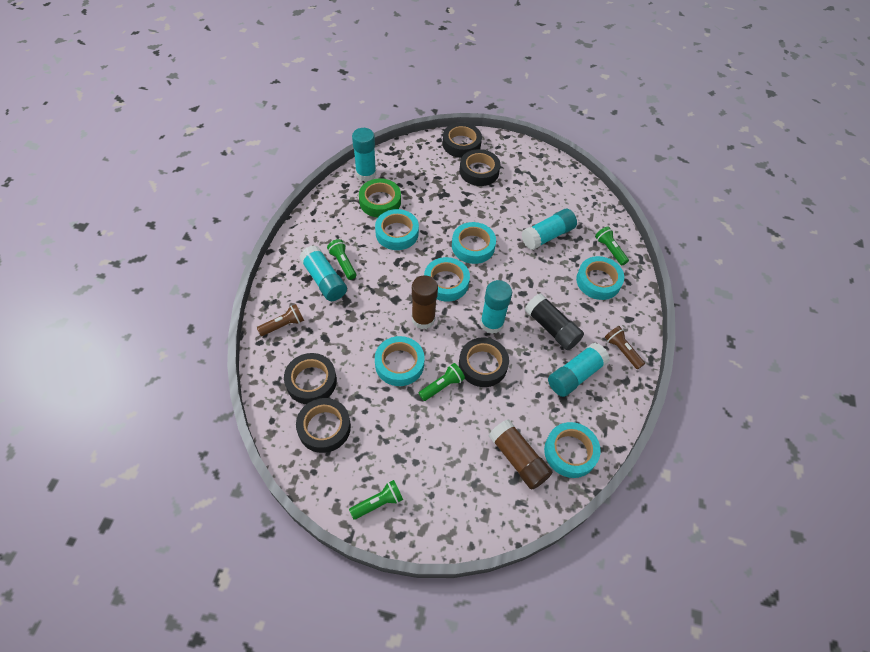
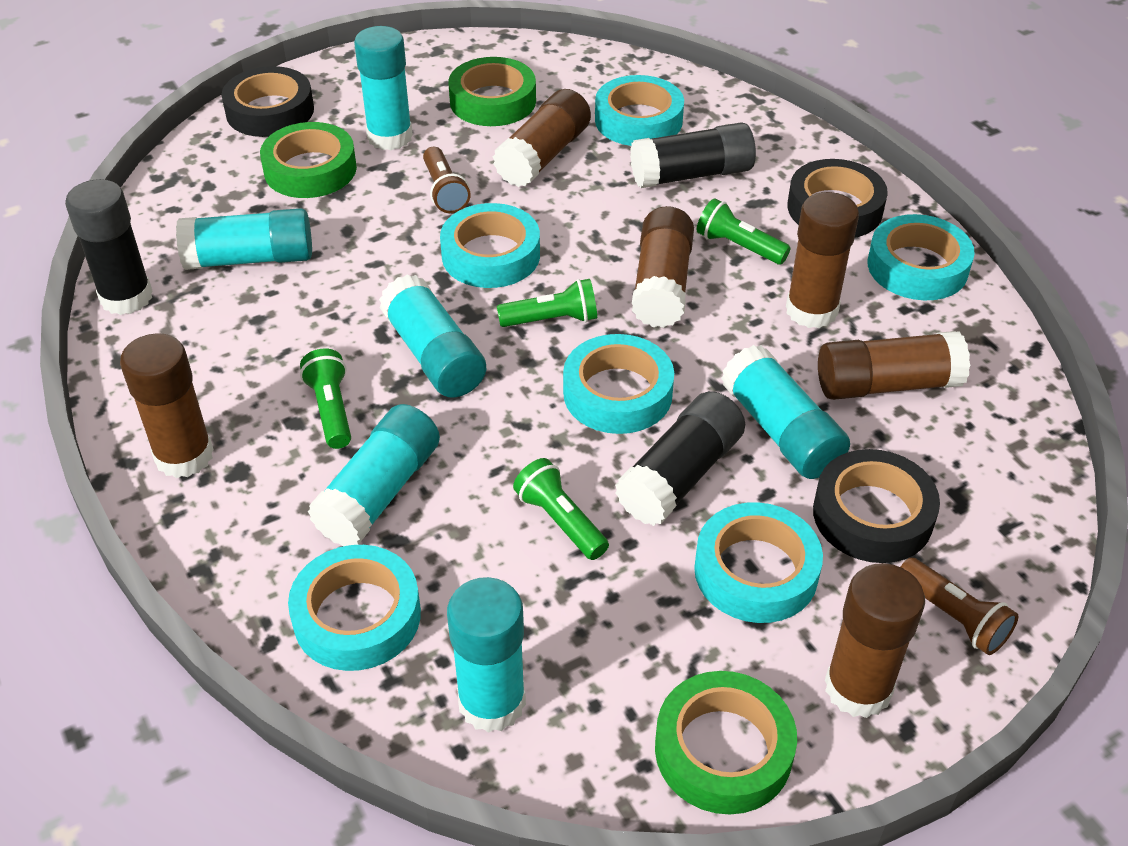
black glue stick: 1 -> 3
black tape: 5 -> 3
brown glue stick: 2 -> 6
green tape: 1 -> 3
turquoise glue stick: 5 -> 6

